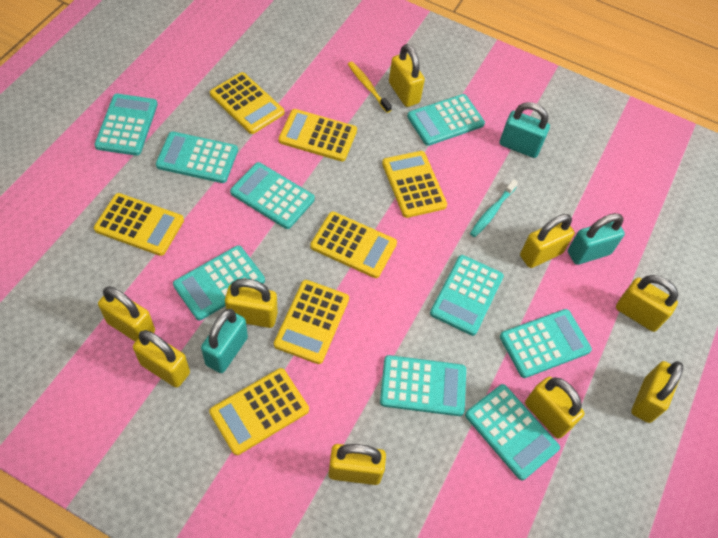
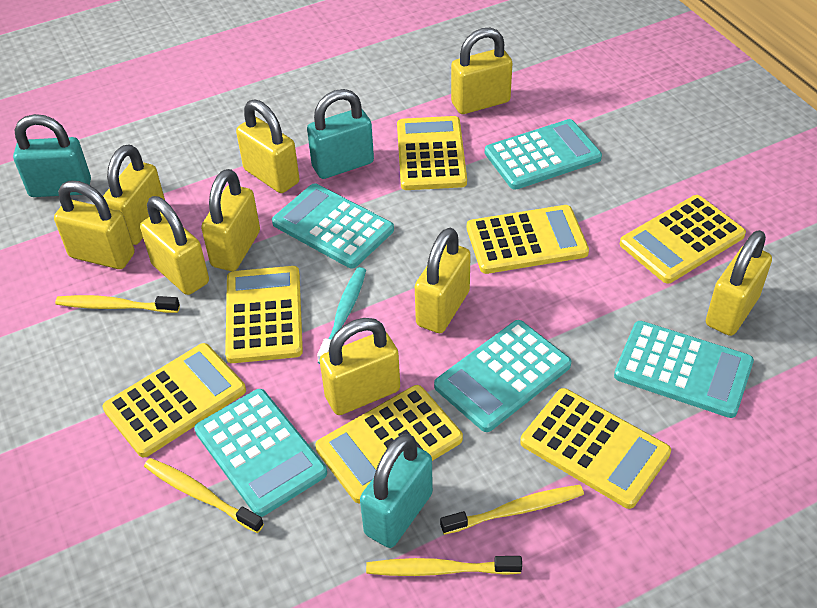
turquoise calculator: 9 -> 5
yellow toothbrush: 1 -> 4

